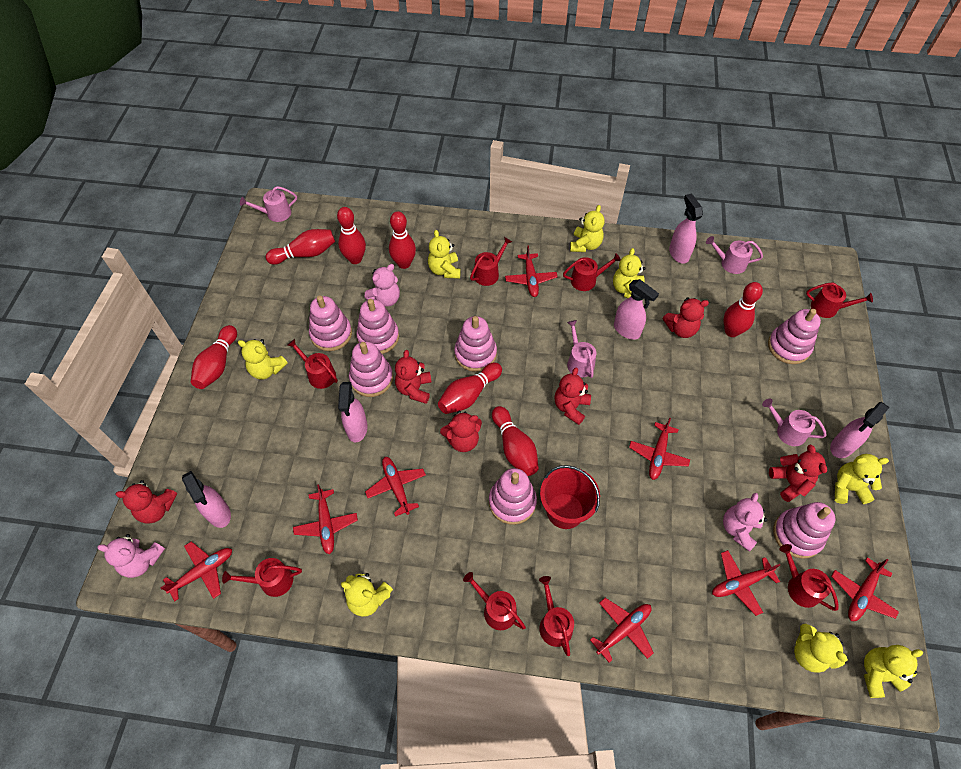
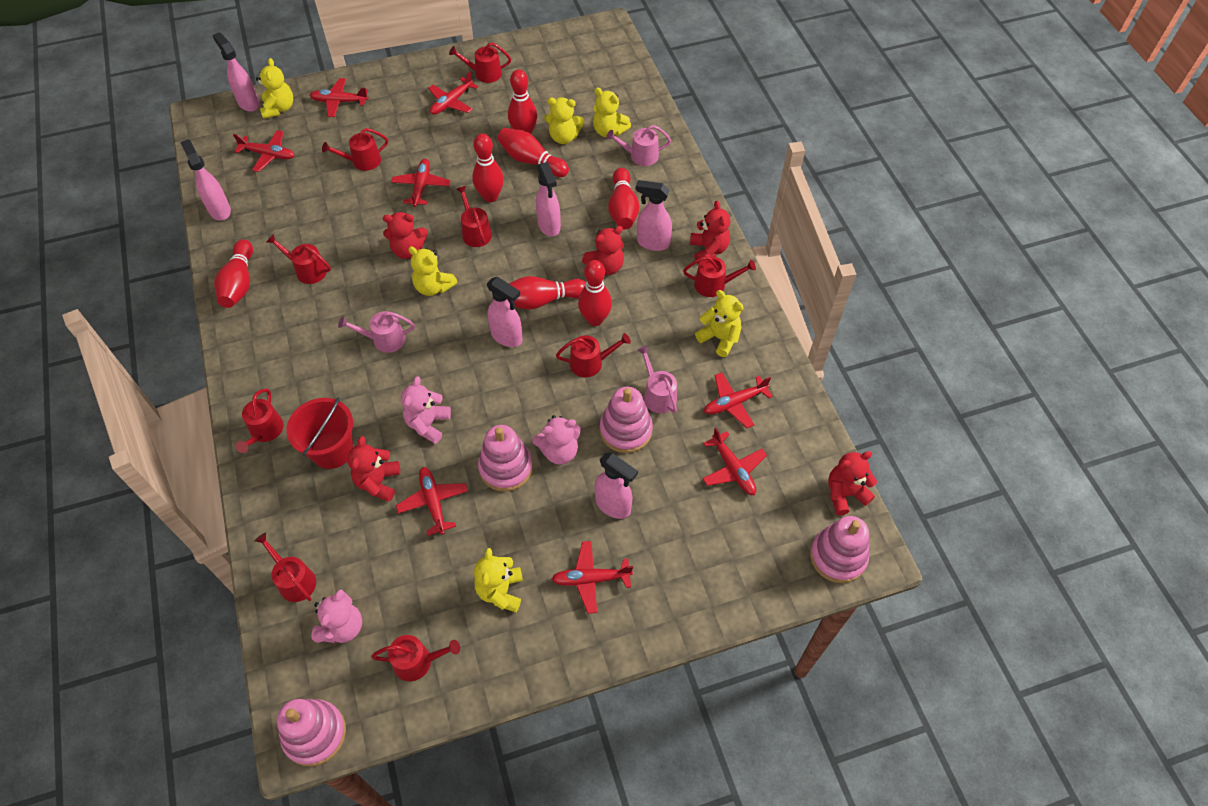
pink spray bottle: 5 -> 6
pink stacking toy: 7 -> 4
pink watering can: 4 -> 3
red teddy bear: 6 -> 5
red watering can: 8 -> 9
yellow teddy bear: 8 -> 6

